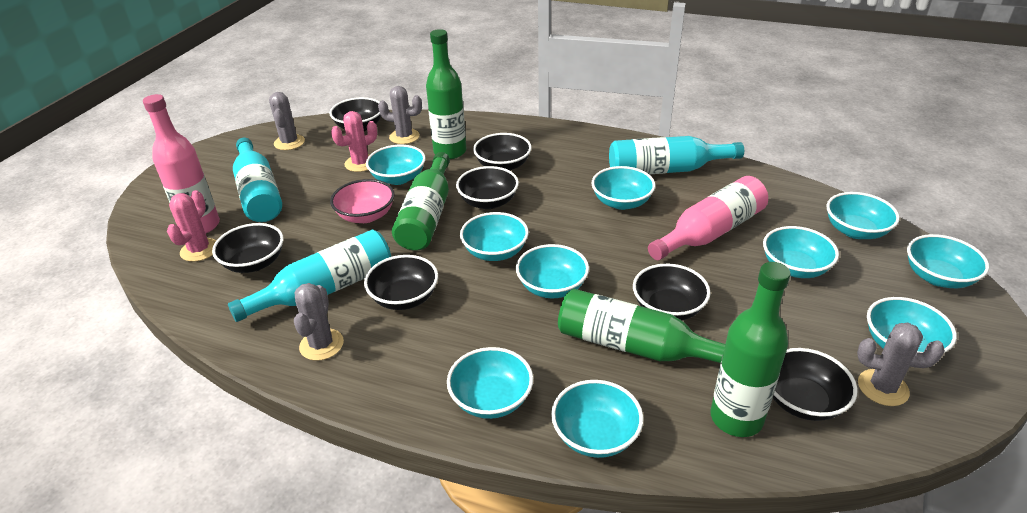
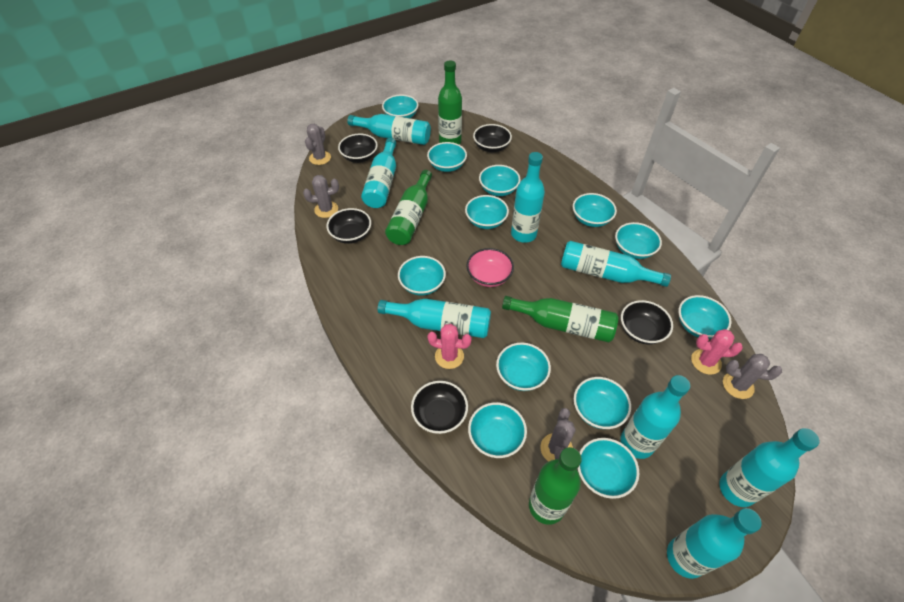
black bowl: 7 -> 5
pink bottle: 2 -> 0
turquoise bottle: 3 -> 8
turquoise bowl: 10 -> 12

